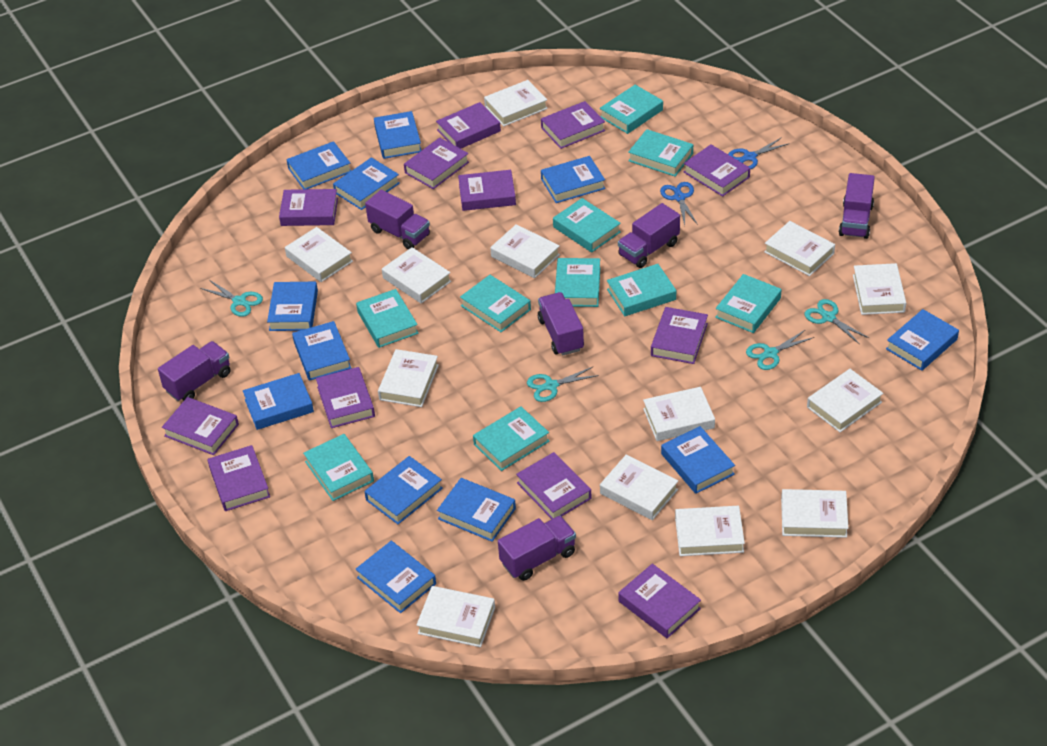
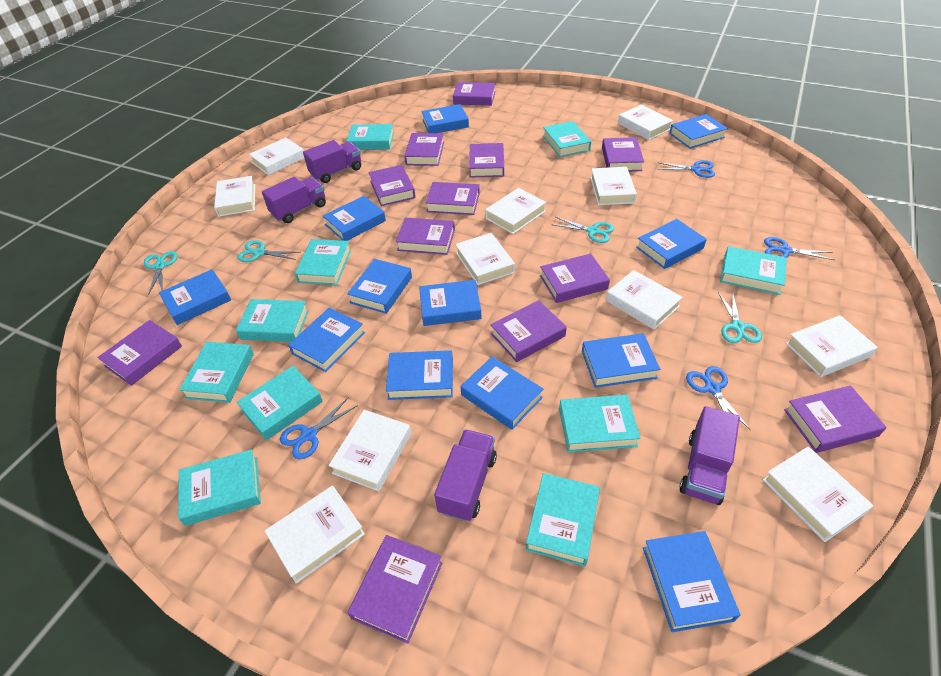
blue scissors: 2 -> 4
purple truck: 6 -> 4
white book: 13 -> 11

